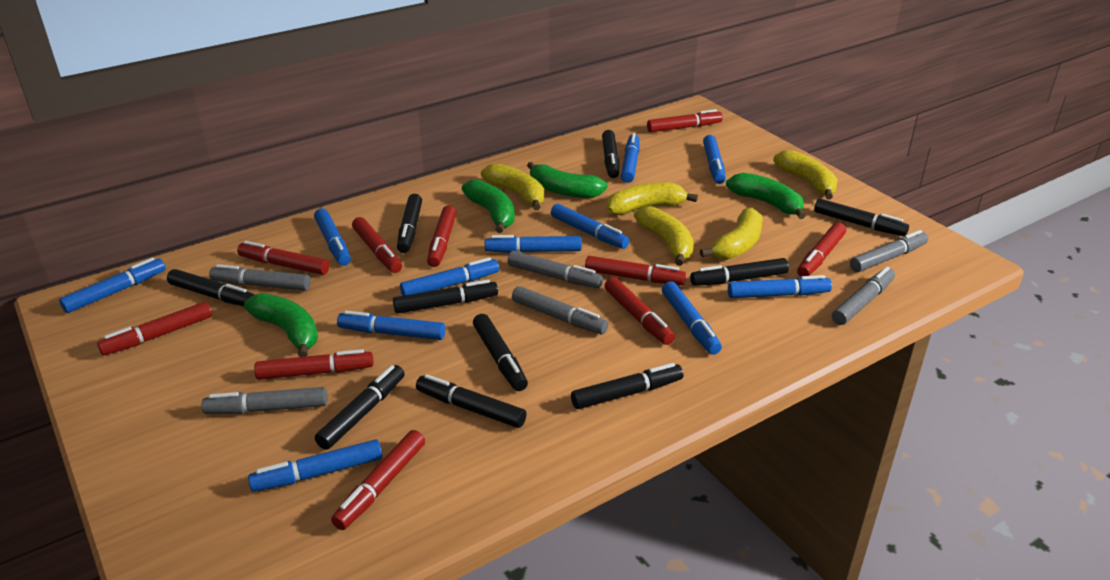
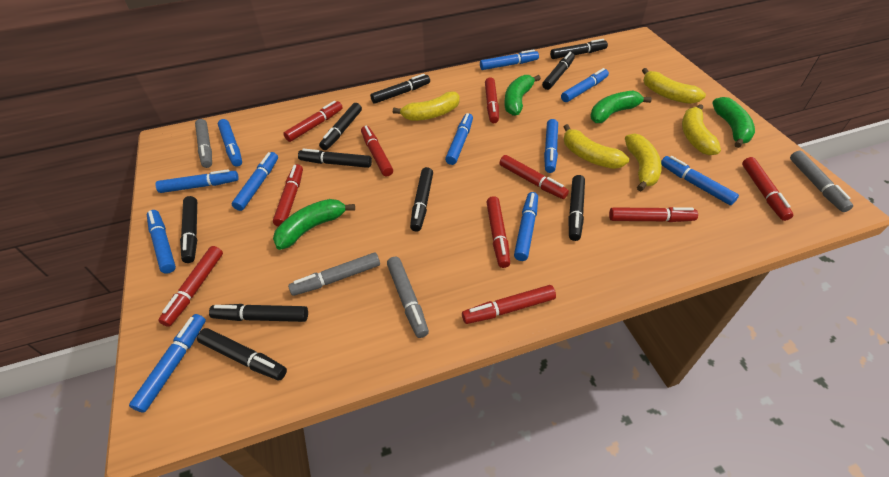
grey marker: 6 -> 4

